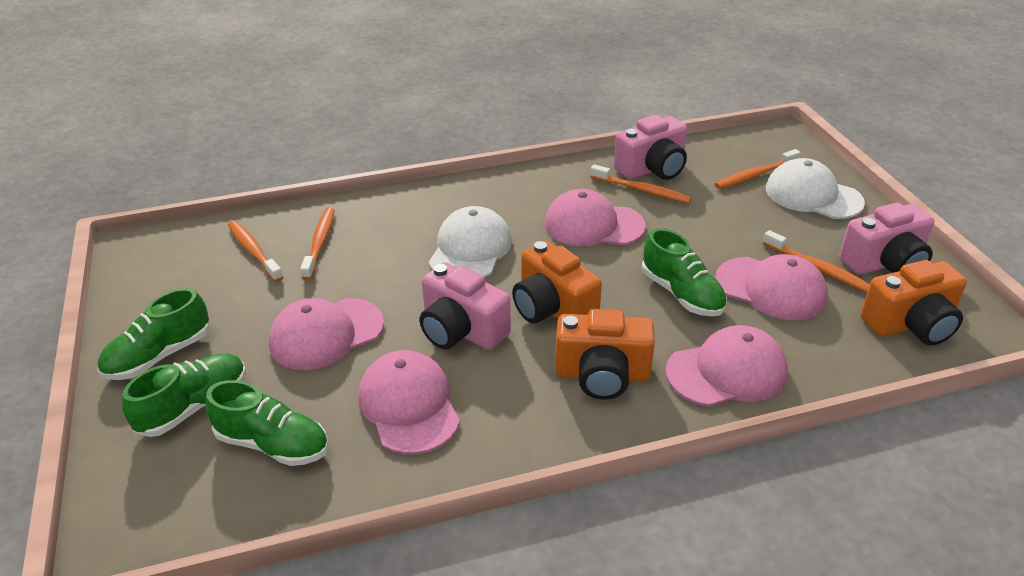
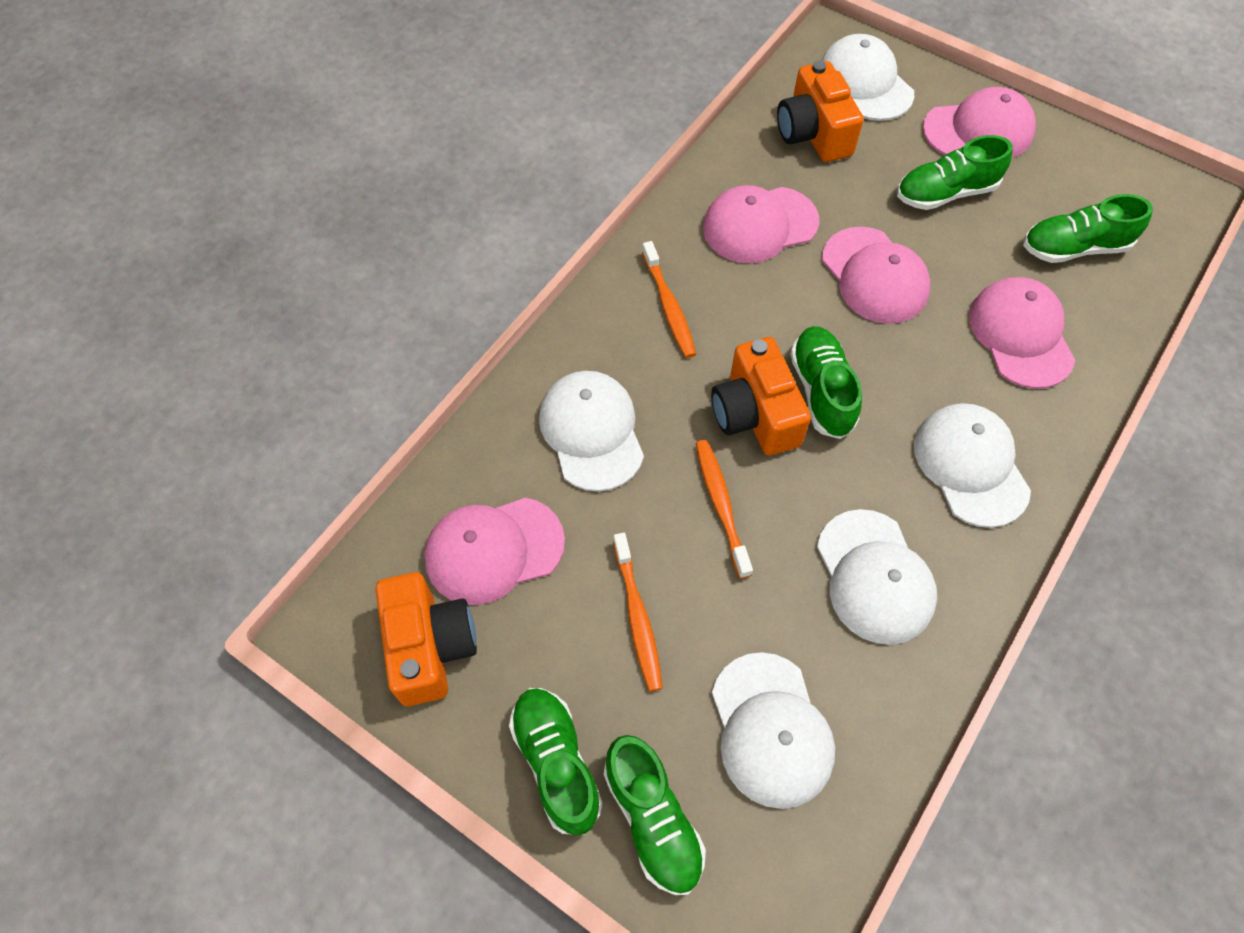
green shoe: 4 -> 5
orange toothbrush: 5 -> 3
pink camera: 3 -> 0
white cap: 2 -> 5

